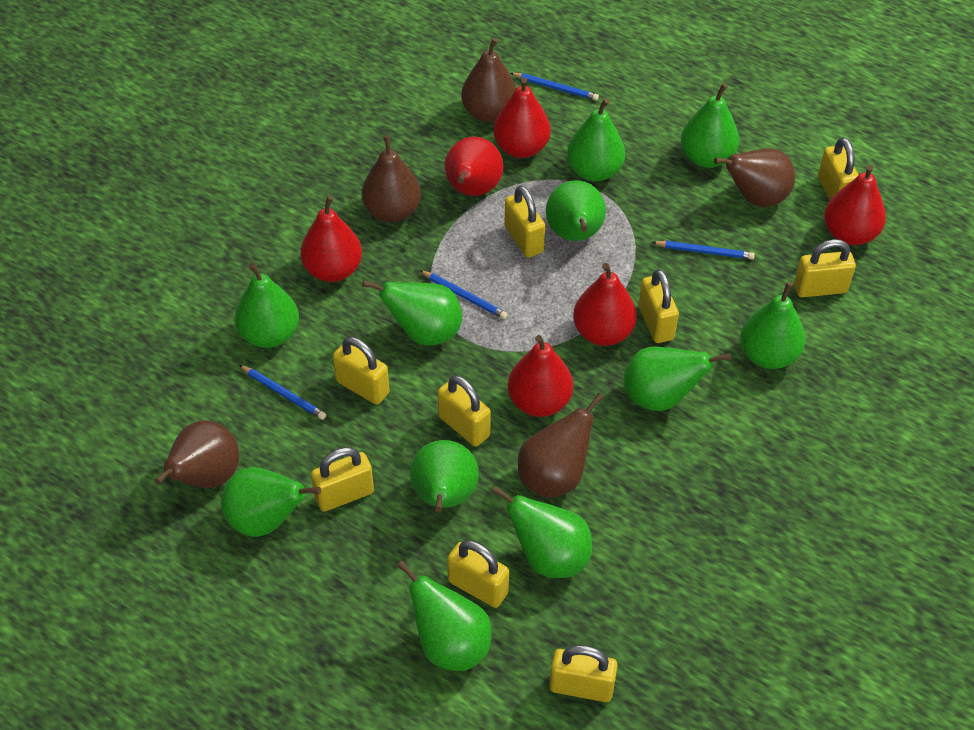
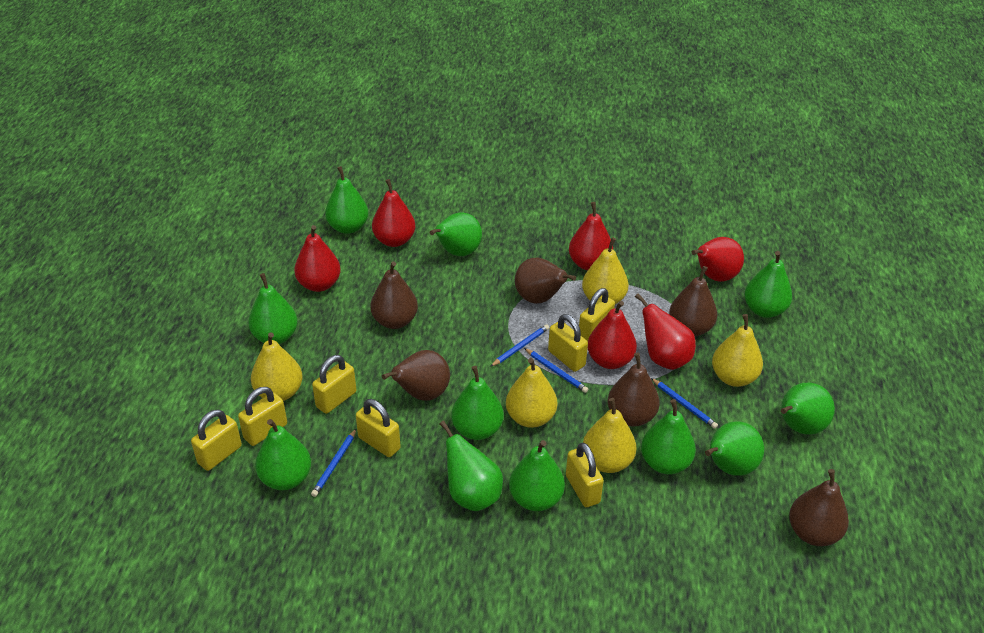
brown pear: 5 -> 6
yellow padlock: 9 -> 7
yellow pear: 0 -> 5

